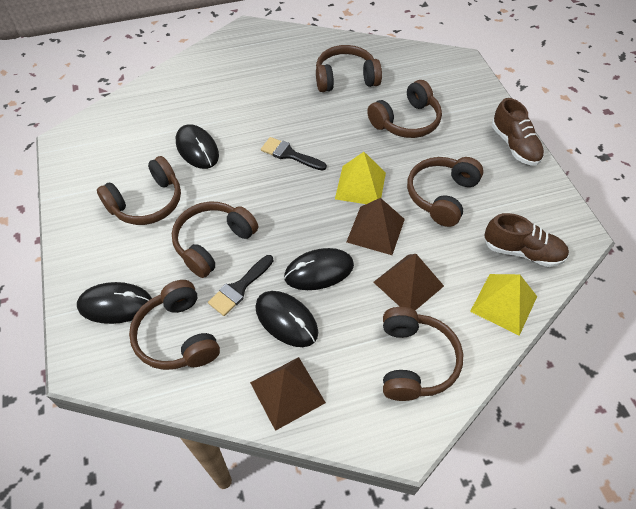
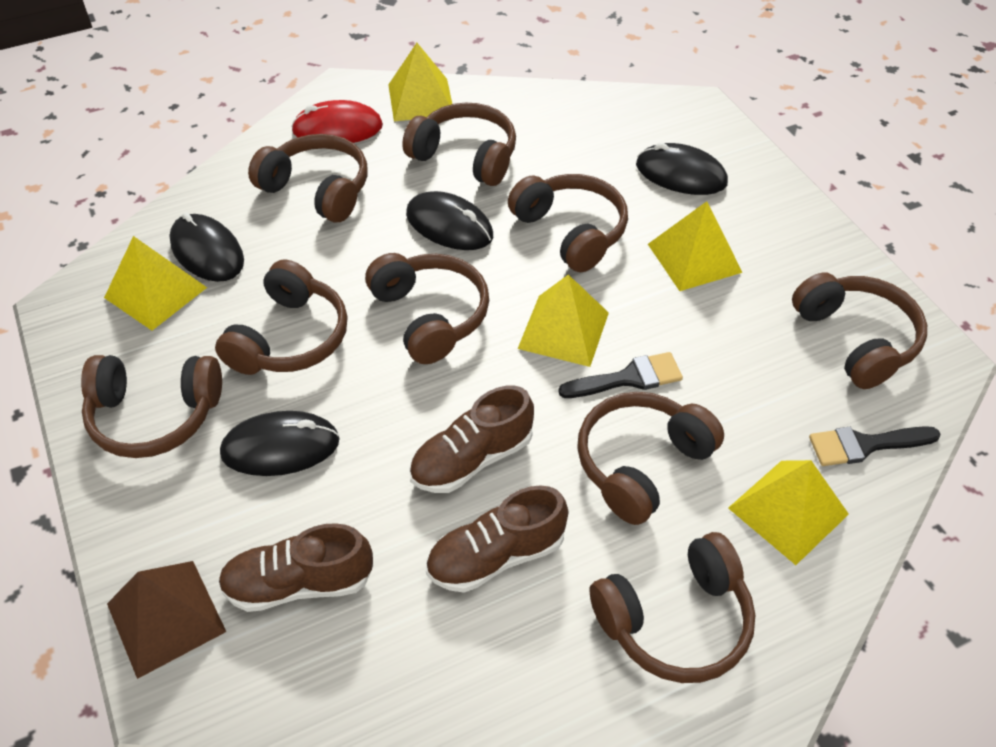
brown headphones: 7 -> 9
brown pyramid: 3 -> 1
brown shoe: 2 -> 3
red mouse: 0 -> 1
yellow pyramid: 2 -> 5

